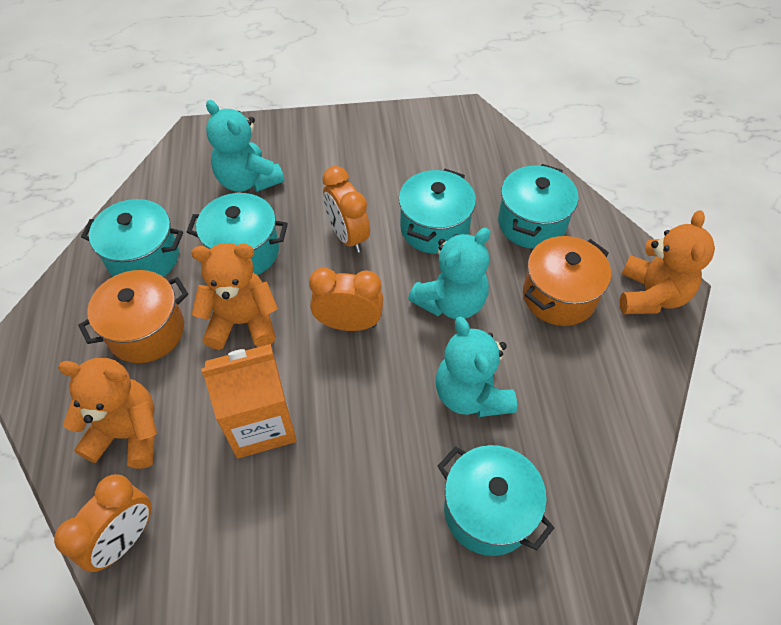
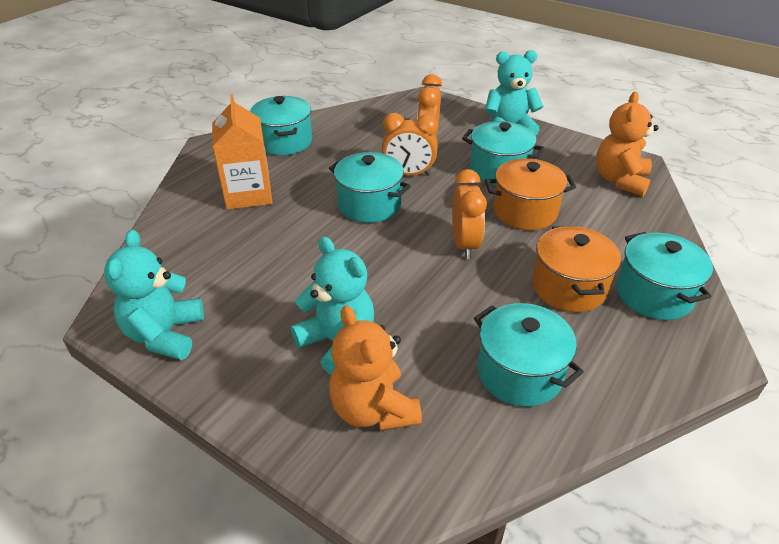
orange teddy bear: 3 -> 2

